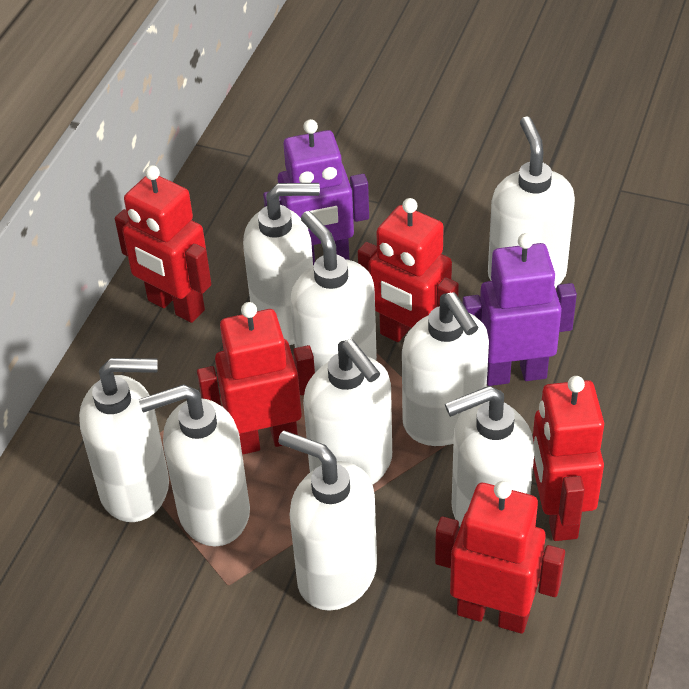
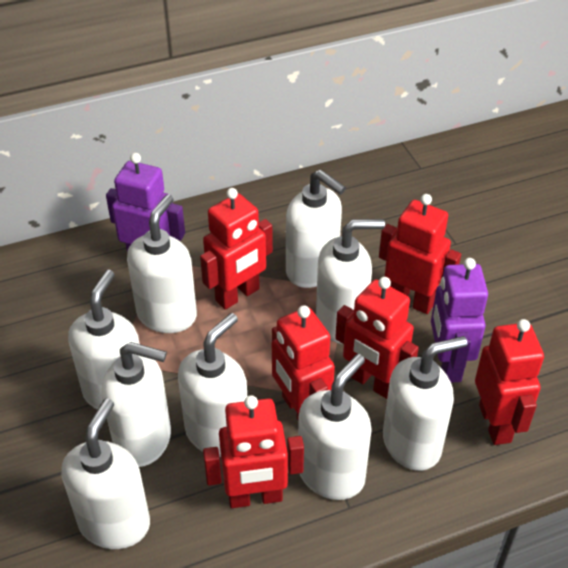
red robot: 5 -> 6

